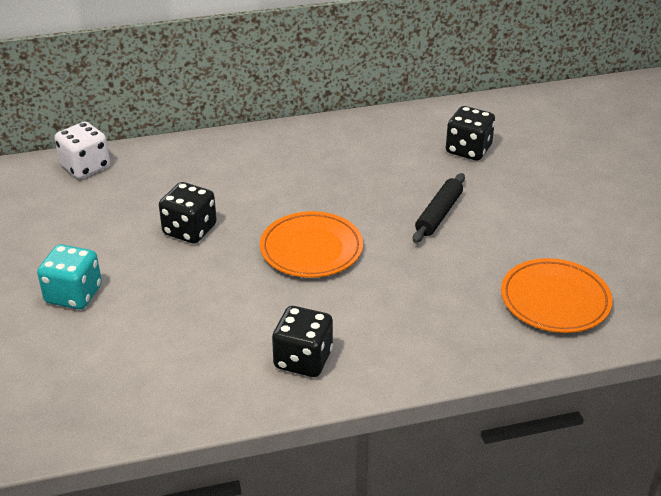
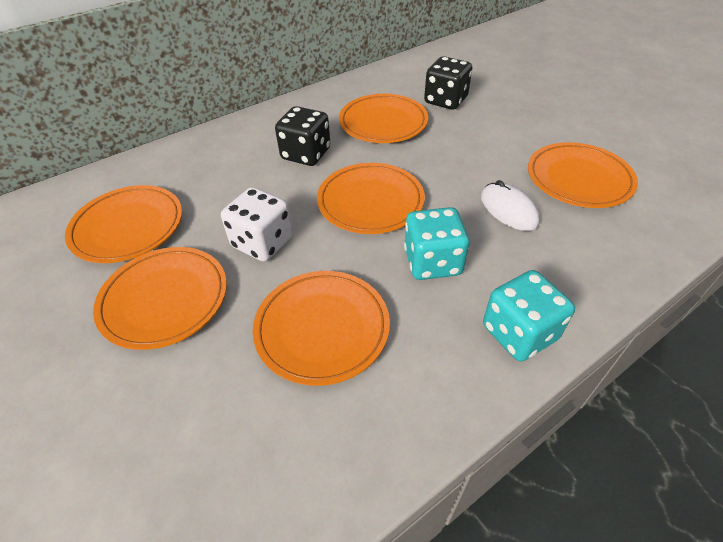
black dice: 3 -> 2
black rolling pin: 1 -> 0
orange plate: 2 -> 6
turquoise dice: 1 -> 2
white mouse: 0 -> 1

